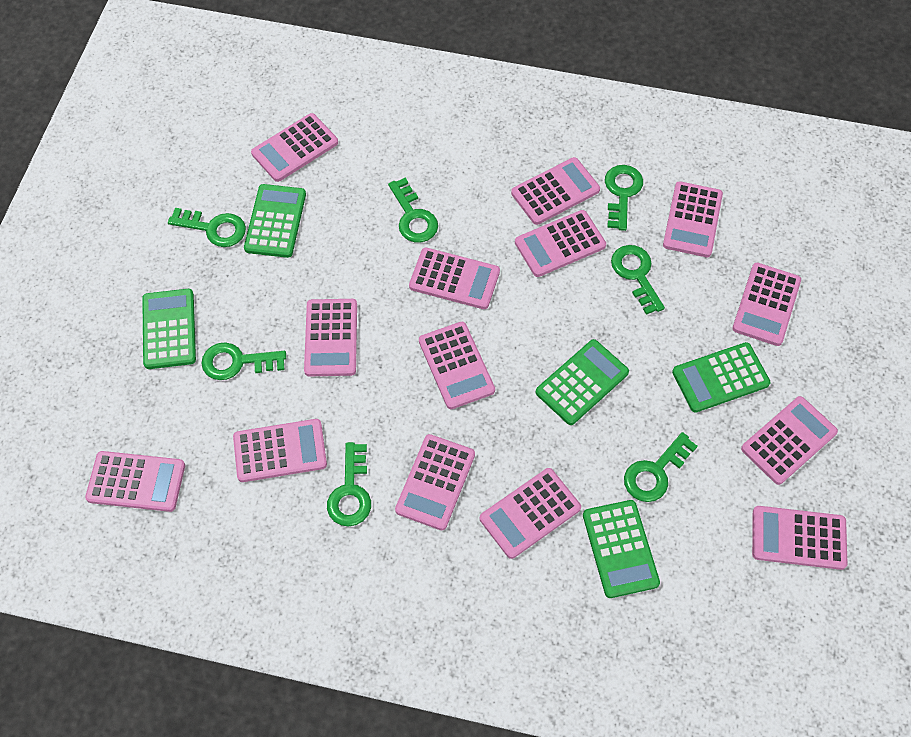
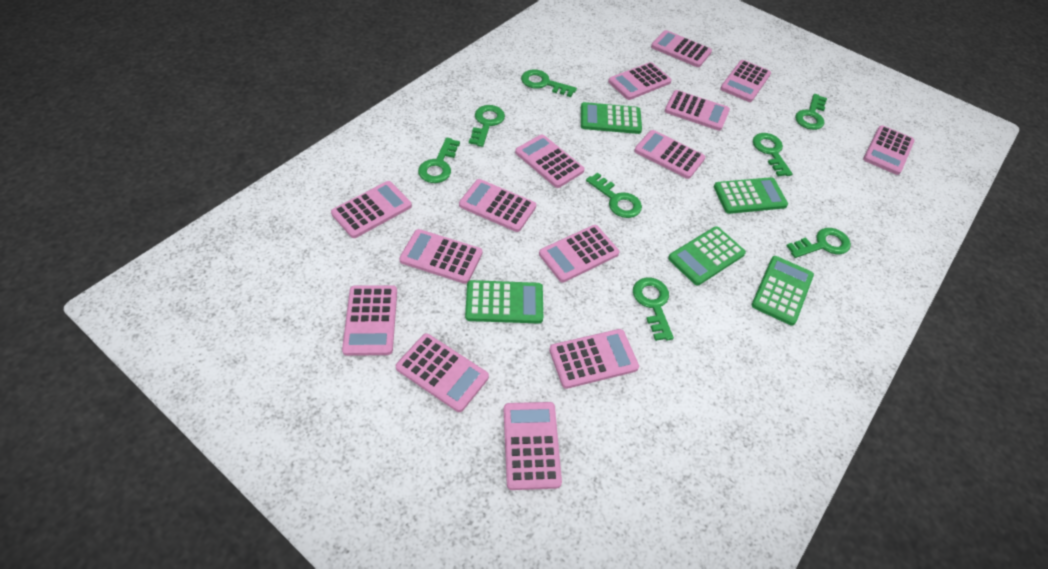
green key: 7 -> 8
pink calculator: 14 -> 15

